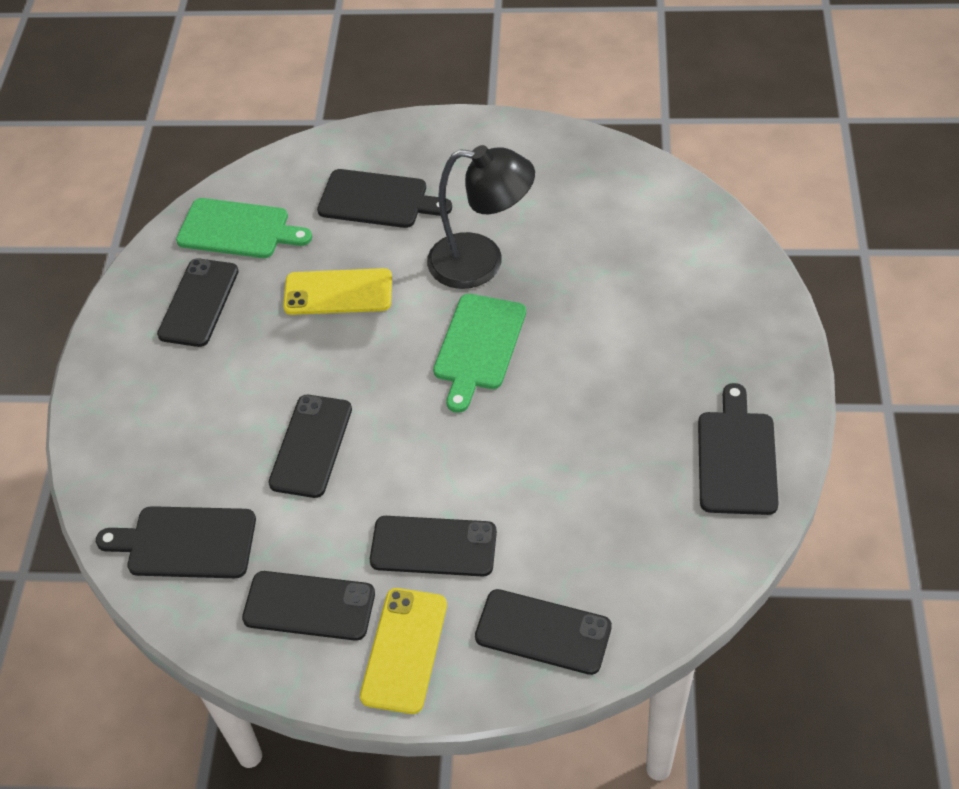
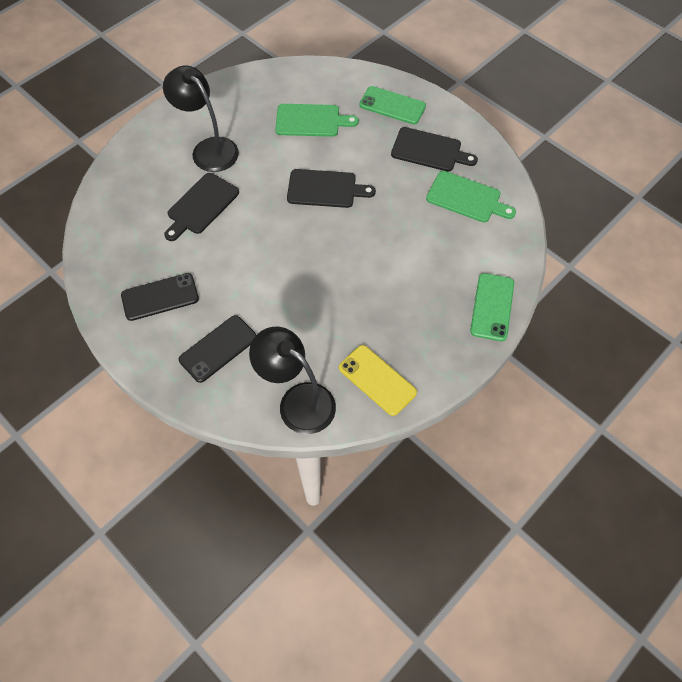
black lamp: 1 -> 2
black phone: 5 -> 2
green phone: 0 -> 2
yellow phone: 2 -> 1

